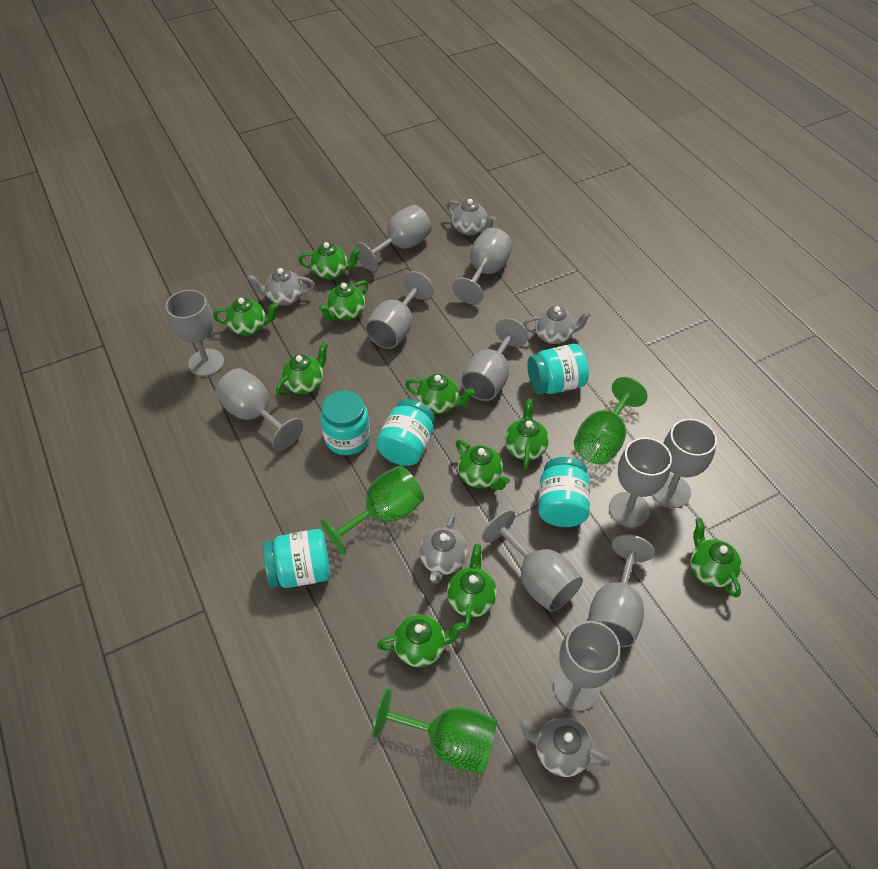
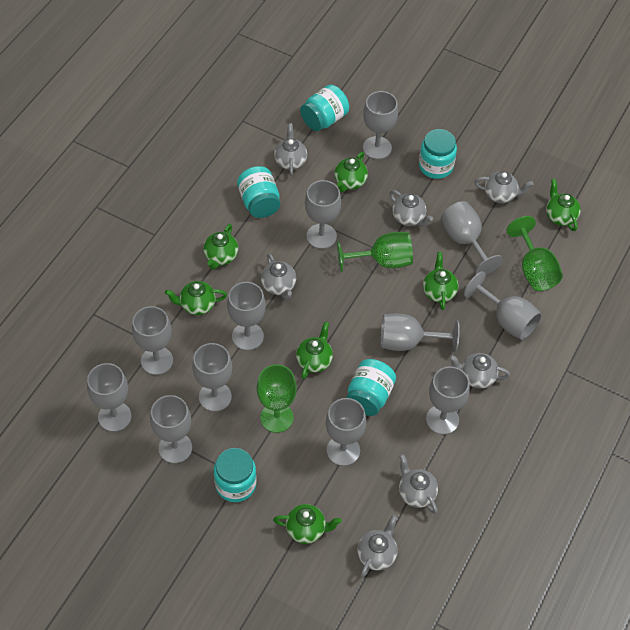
green teapot: 10 -> 7
grey goblet: 11 -> 12
grey teapot: 5 -> 7

